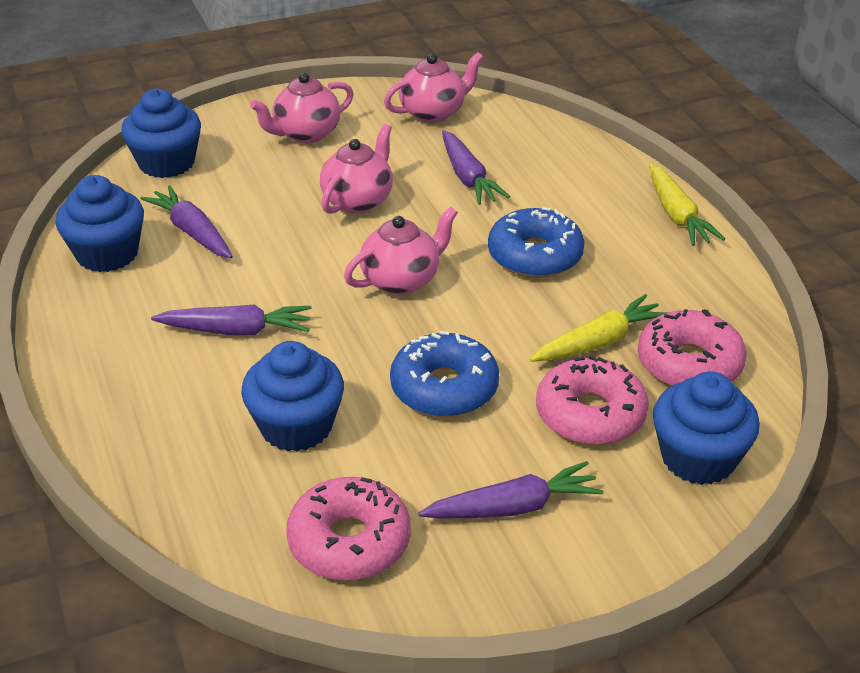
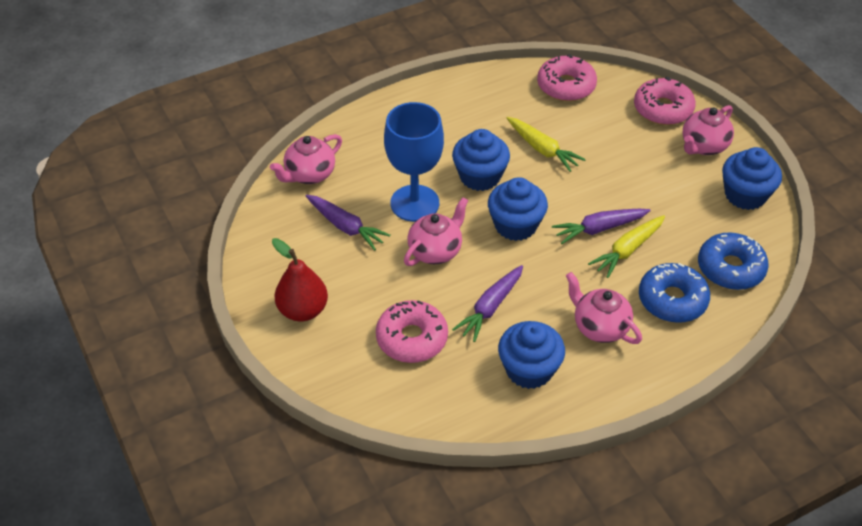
blue goblet: 0 -> 1
purple carrot: 4 -> 3
red pear: 0 -> 1

